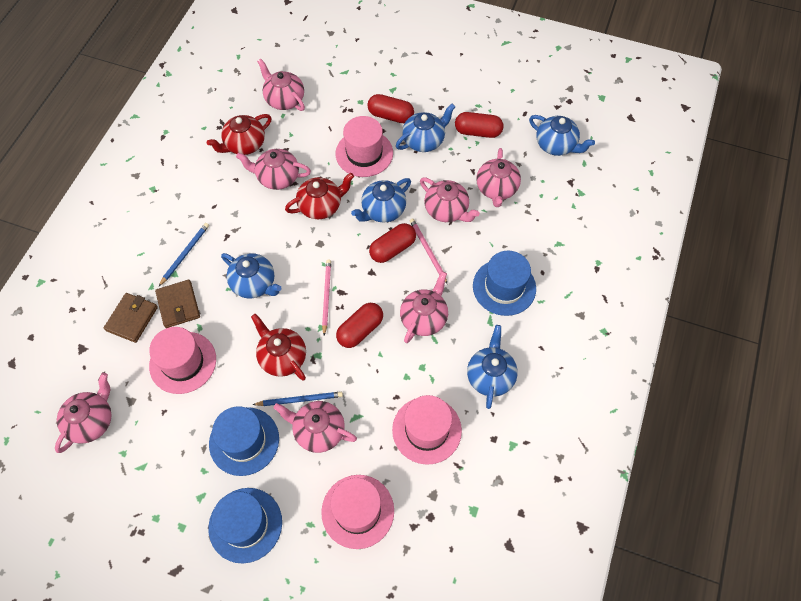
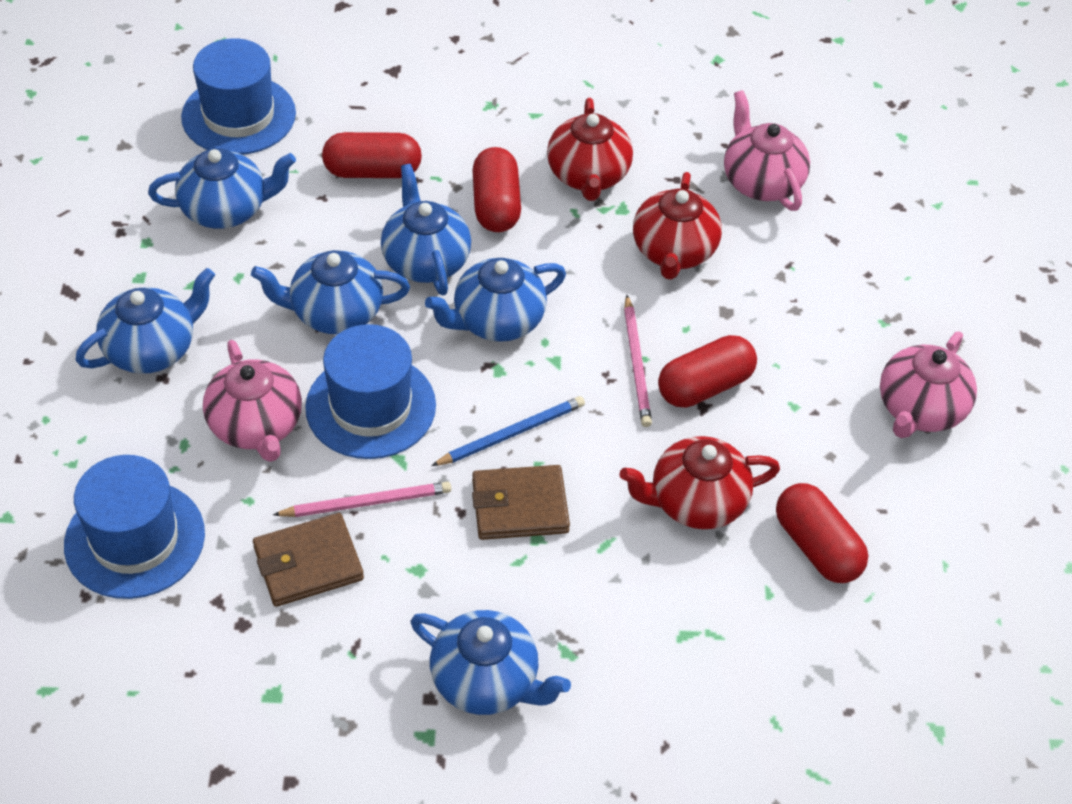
blue pencil: 2 -> 1
blue teapot: 5 -> 6
pink hat: 4 -> 0
pink teapot: 7 -> 3

